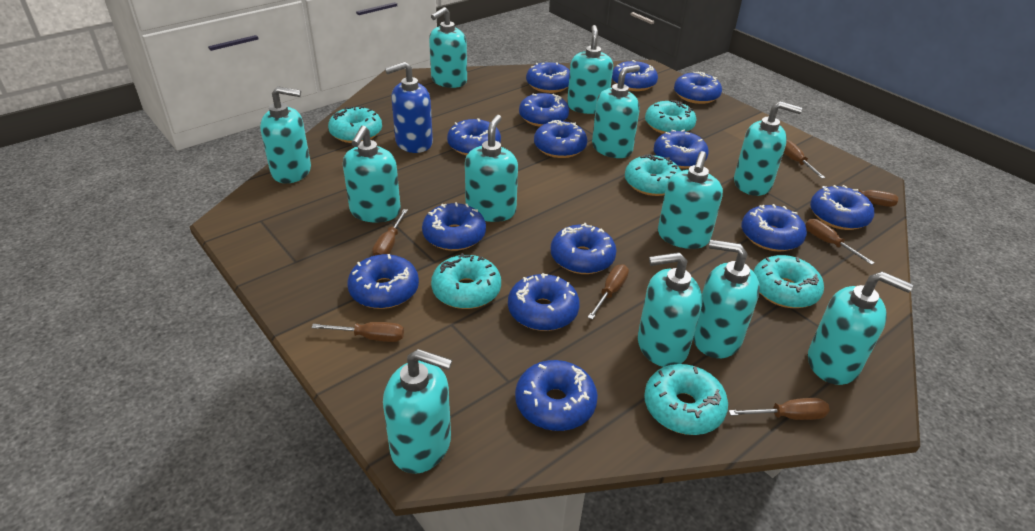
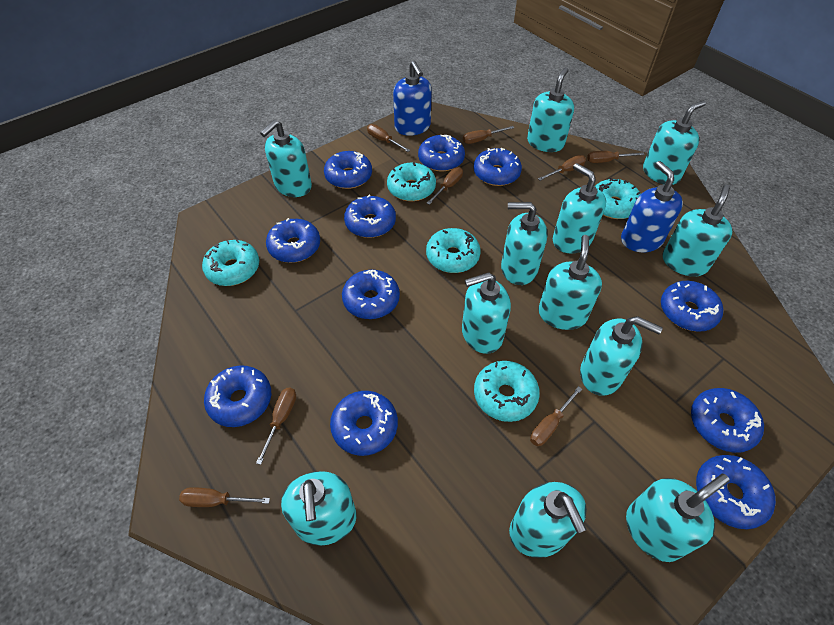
blue donut: 14 -> 11
blue soap dispenser: 1 -> 2
brown screwdriver: 7 -> 8
turquoise donut: 6 -> 5

